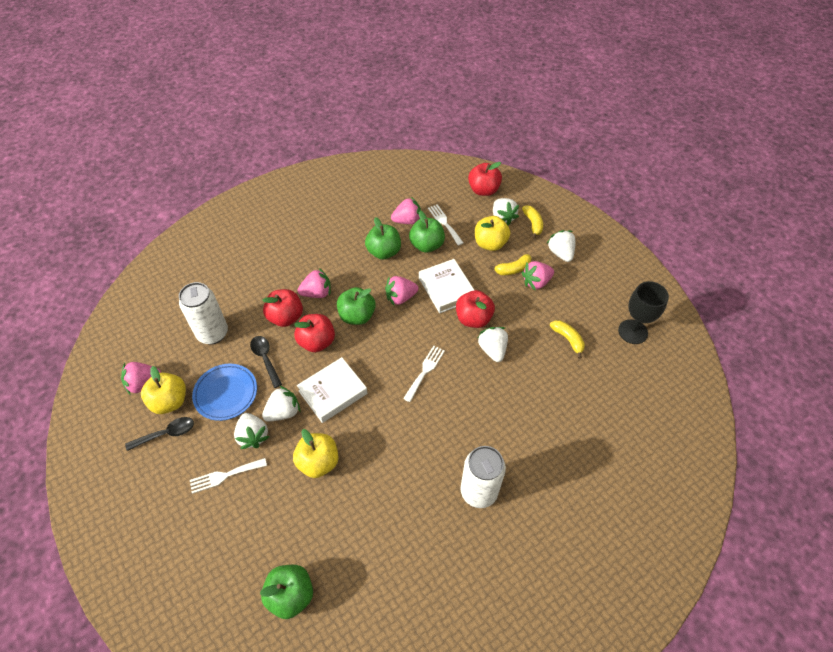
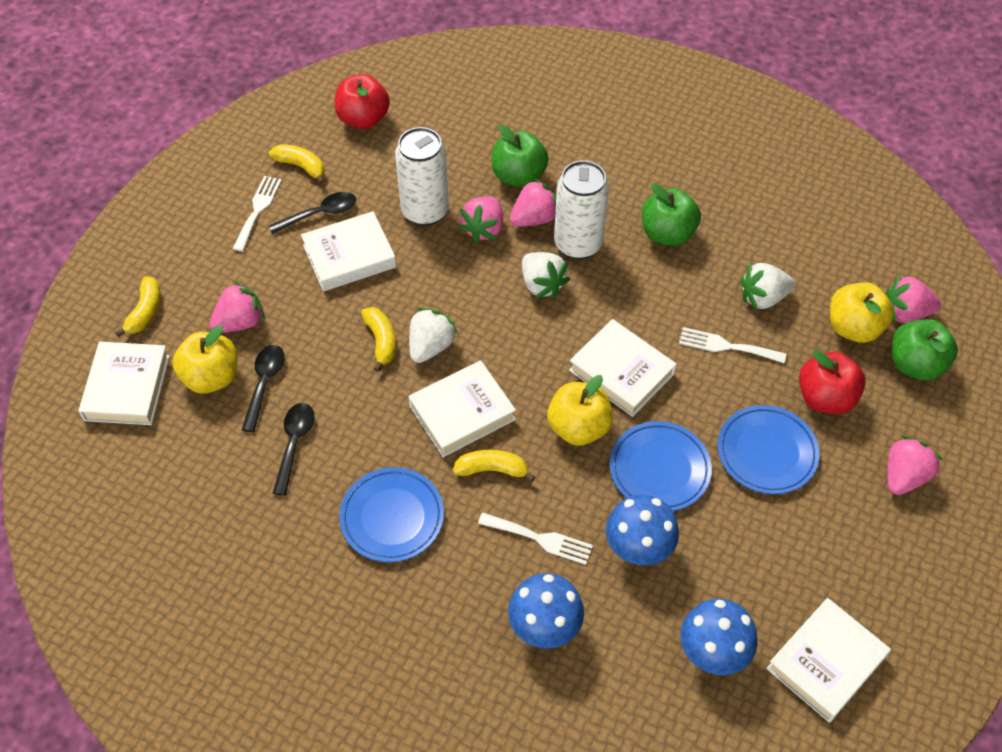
black goblet: 1 -> 0
black spoon: 2 -> 3
blue mushroom: 0 -> 3
blue plate: 1 -> 3
green apple: 4 -> 3
red apple: 4 -> 2
white book: 2 -> 5
white strawberry: 5 -> 3
yellow banana: 3 -> 4

